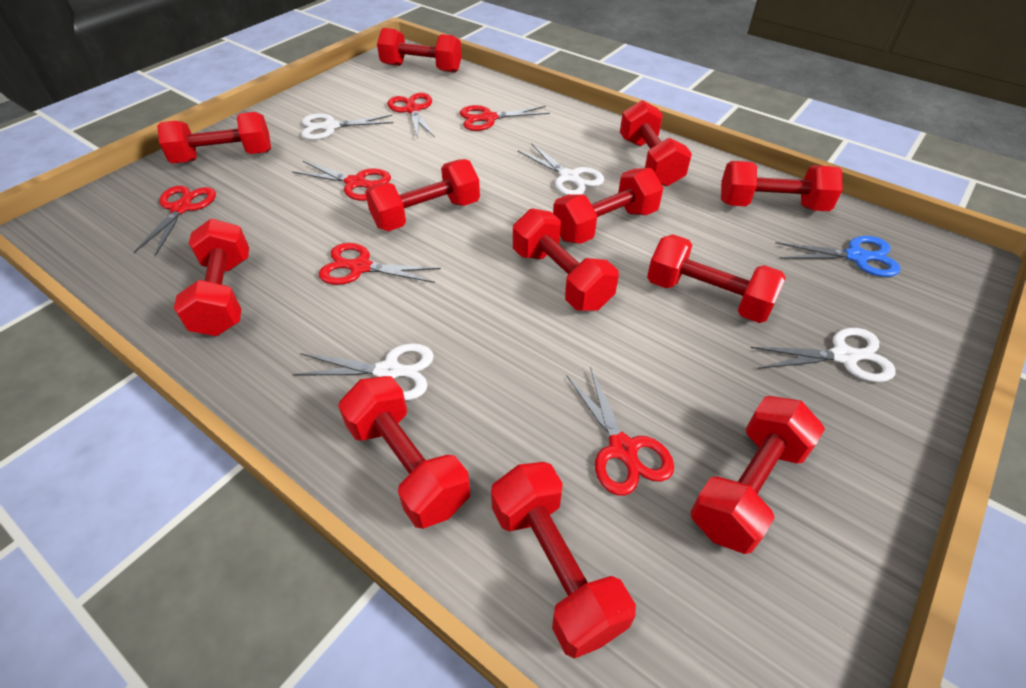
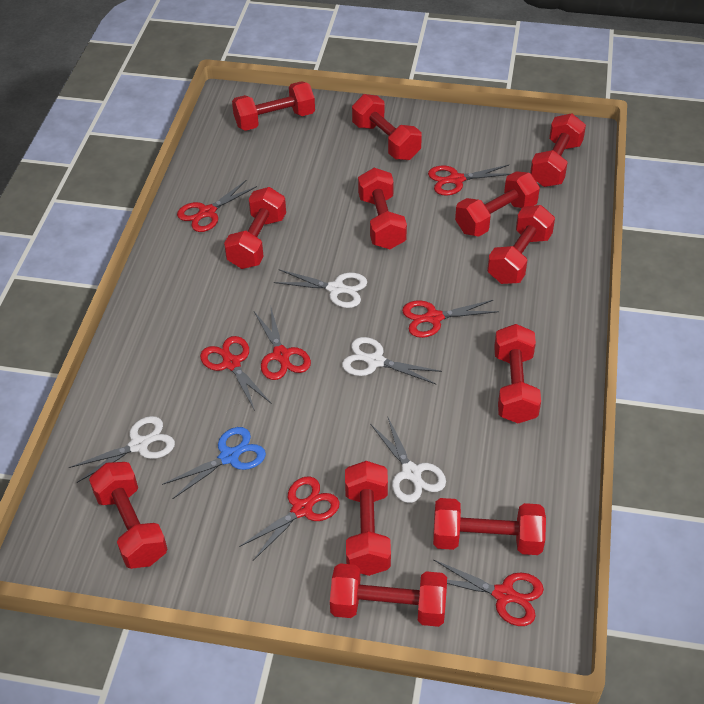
red scissors: 6 -> 7

